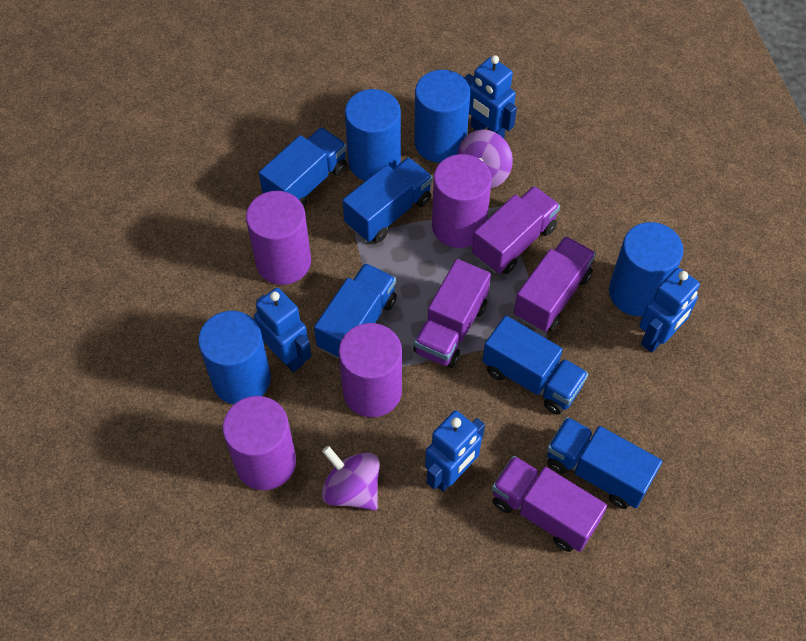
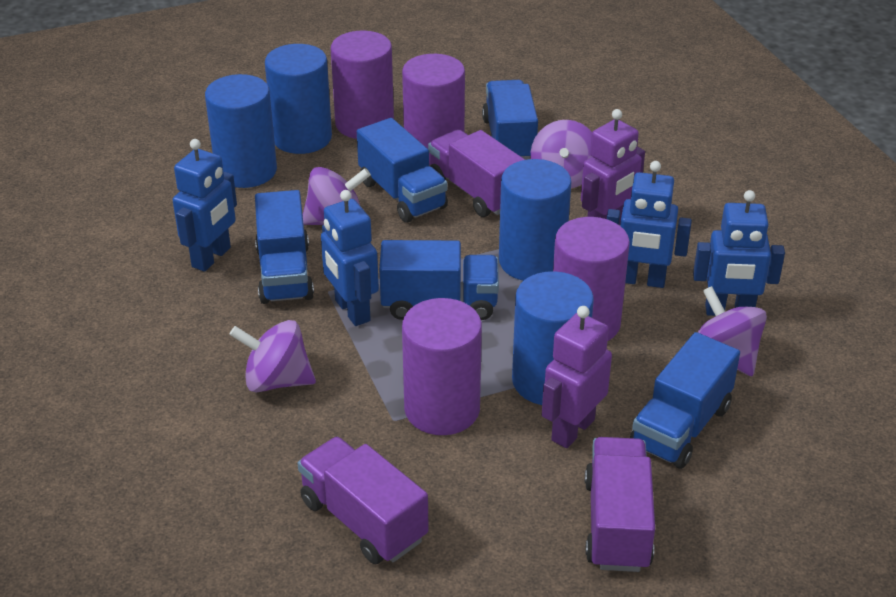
purple robot: 0 -> 2
purple spinning top: 2 -> 4
purple truck: 4 -> 3

